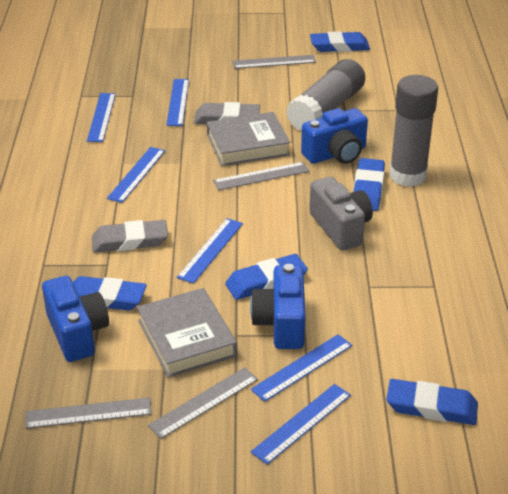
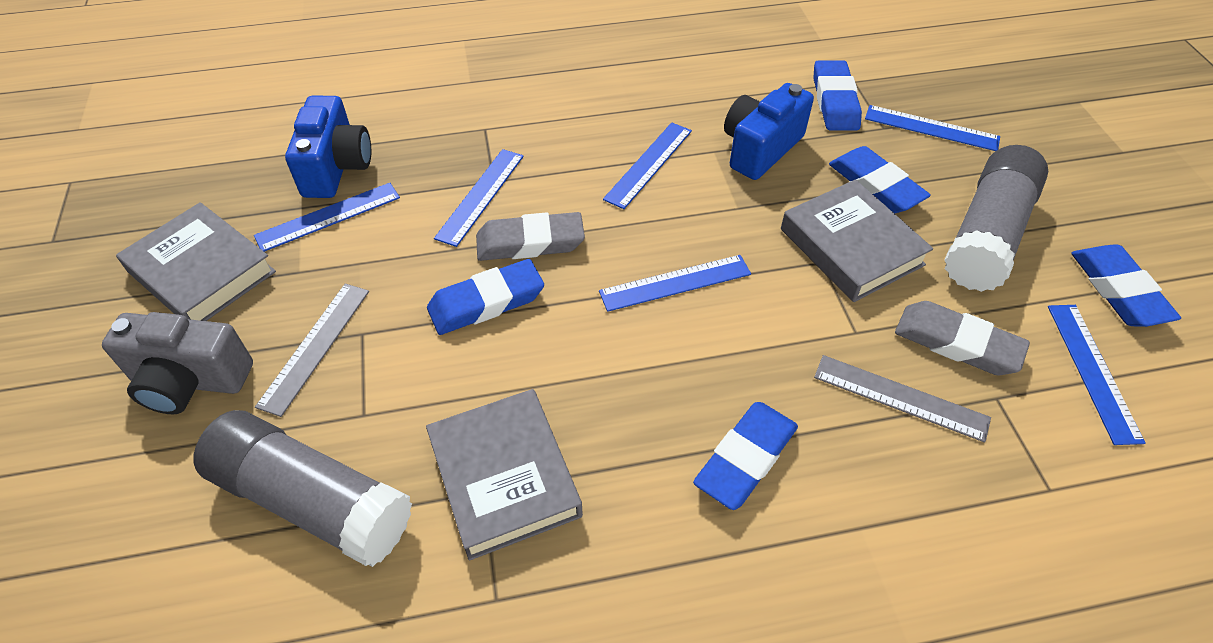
blue camera: 3 -> 2
grey book: 2 -> 3
grey ruler: 4 -> 2

